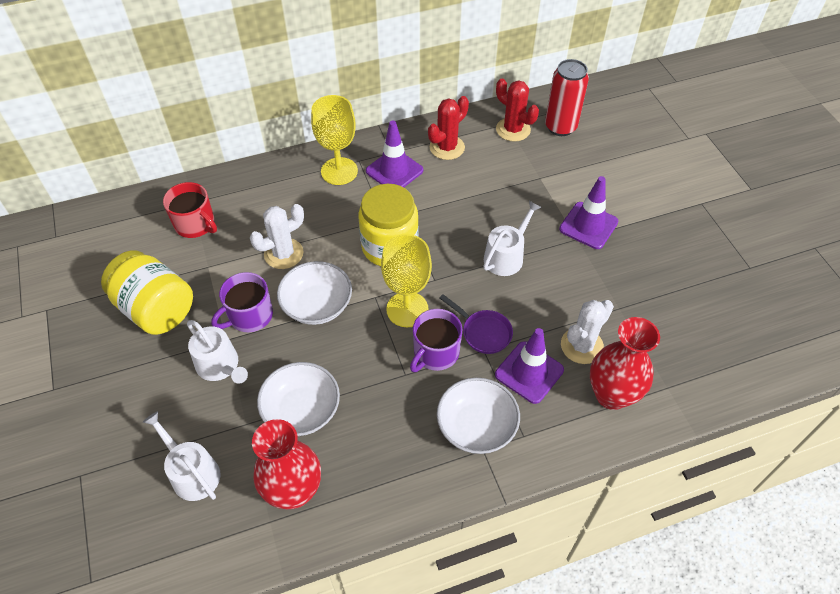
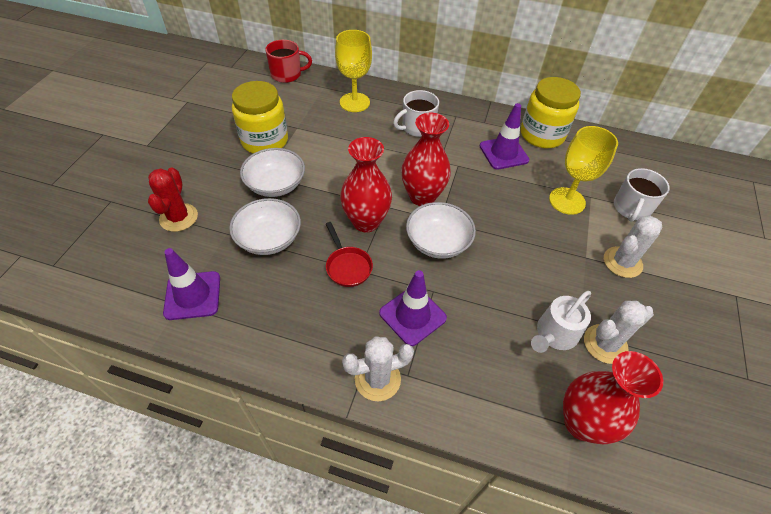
purple mug: 2 -> 0
purple pan: 1 -> 0
red cactus: 2 -> 1
red can: 1 -> 0
red pan: 0 -> 1
red vase: 2 -> 3
white cactus: 2 -> 3
white mug: 0 -> 2
white watering can: 3 -> 1

